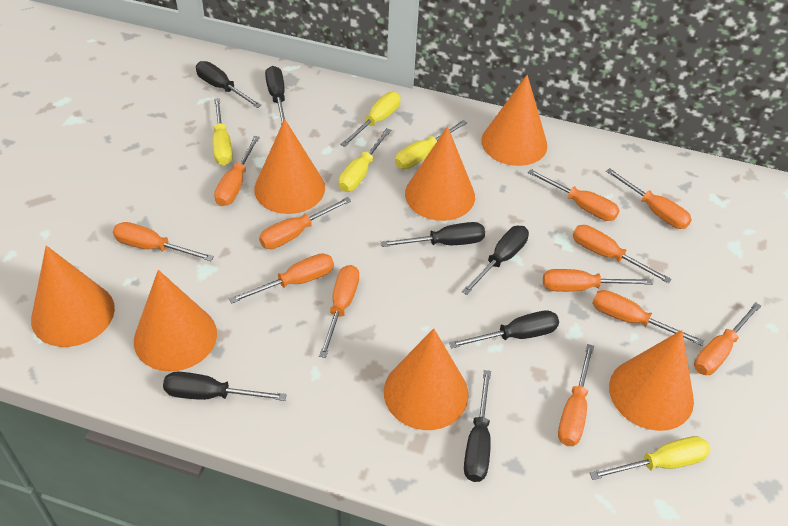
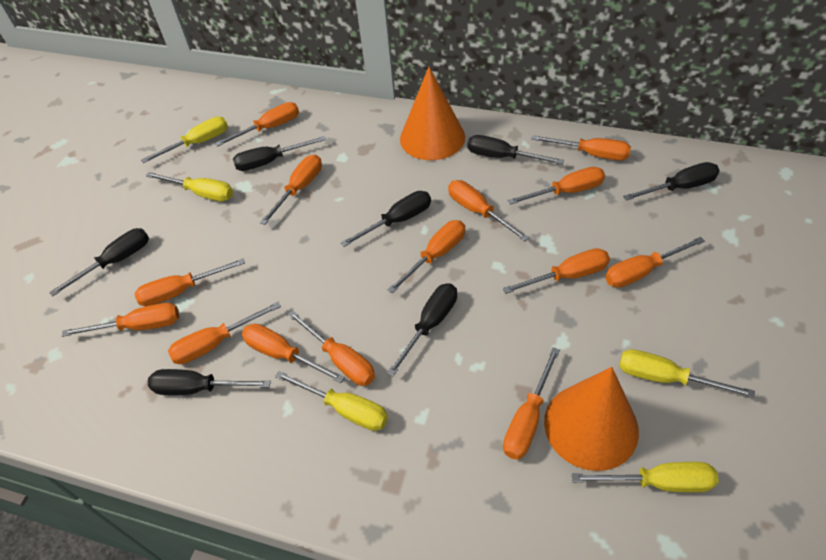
orange cone: 7 -> 2
orange screwdriver: 12 -> 14

